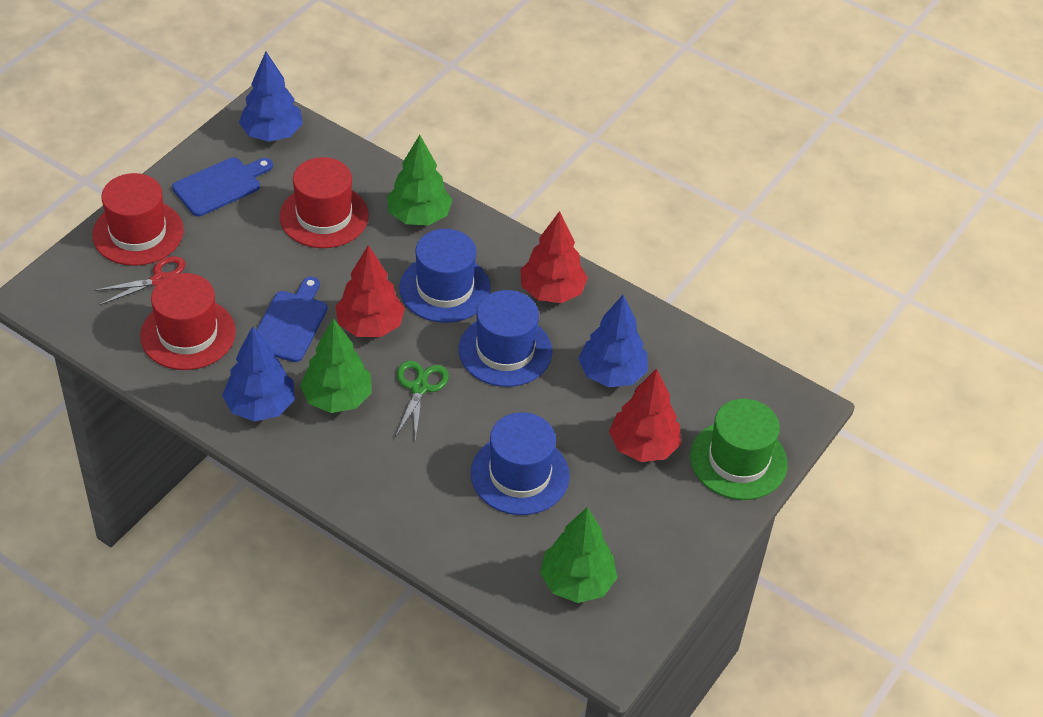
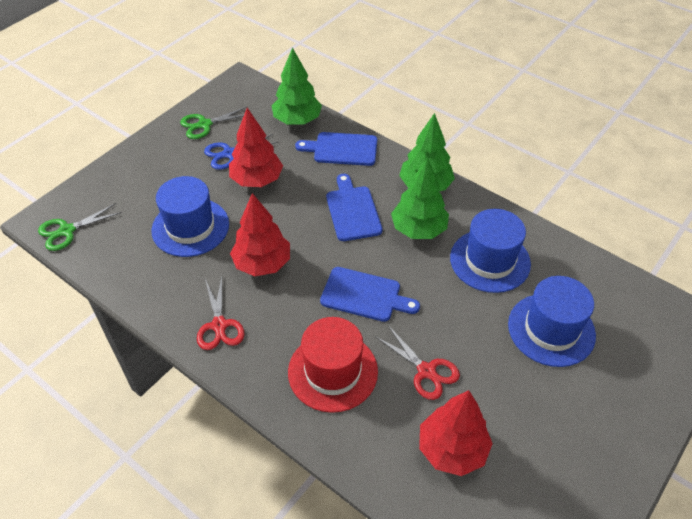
blue cutting board: 2 -> 3
blue scissors: 0 -> 1
blue tree: 3 -> 0
green hat: 1 -> 0
green scissors: 1 -> 2
red hat: 3 -> 1
red scissors: 1 -> 2

